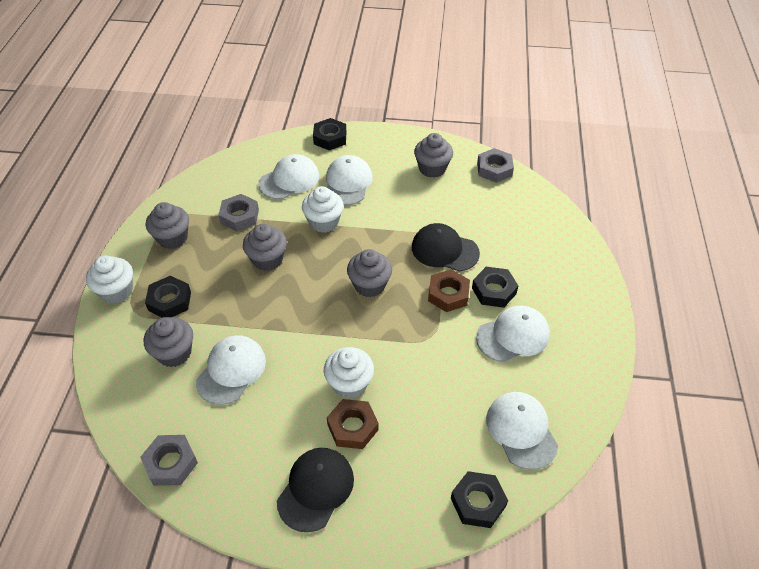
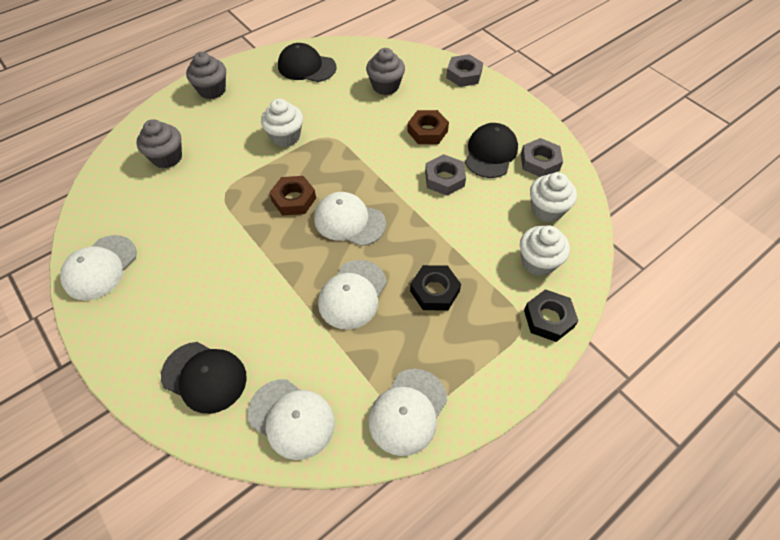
black cap: 2 -> 3
black nut: 4 -> 2
grey cupcake: 5 -> 3

